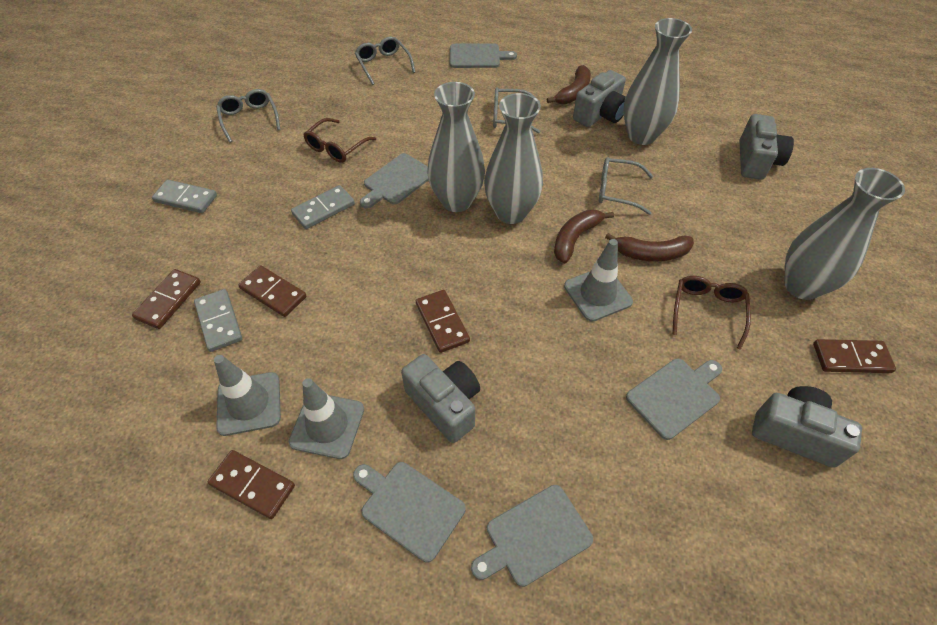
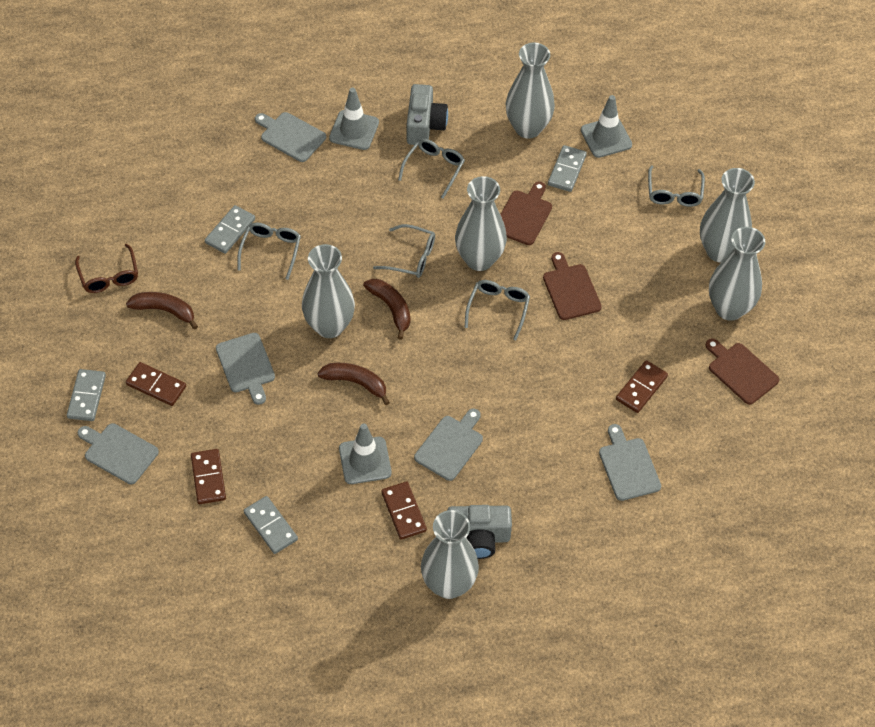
brown cutting board: 0 -> 3
brown domino: 5 -> 4
brown glasses: 2 -> 1
grey camera: 4 -> 2
grey domino: 3 -> 4
grey glasses: 4 -> 5
grey vase: 4 -> 6

